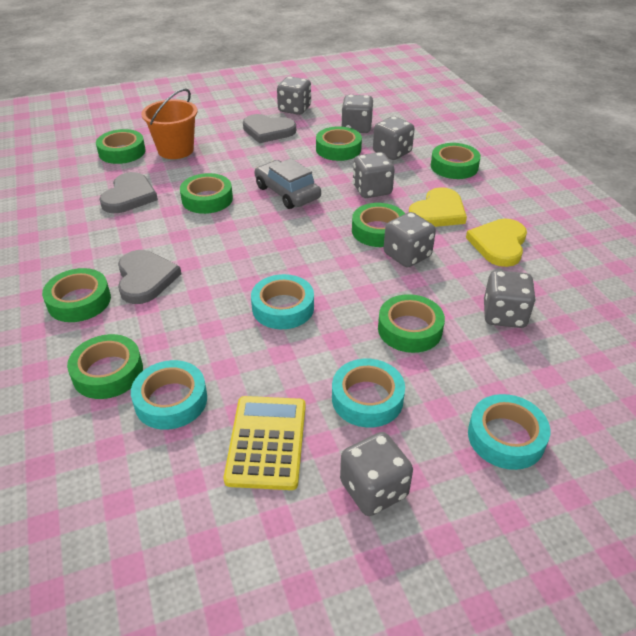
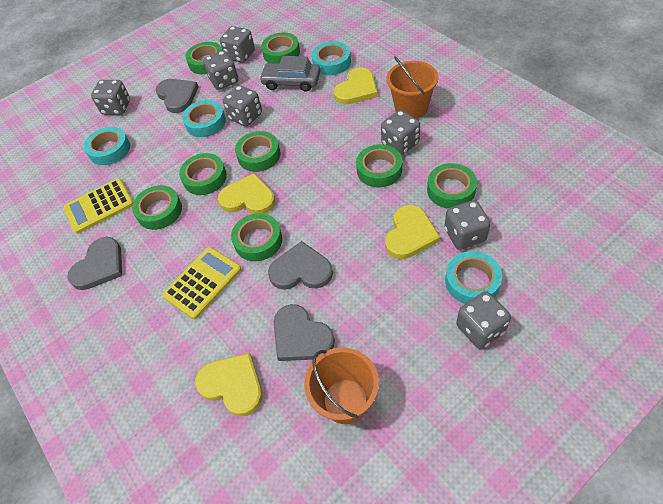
grey heart: 3 -> 4
orange bucket: 1 -> 2
yellow calculator: 1 -> 2
yellow heart: 2 -> 4

